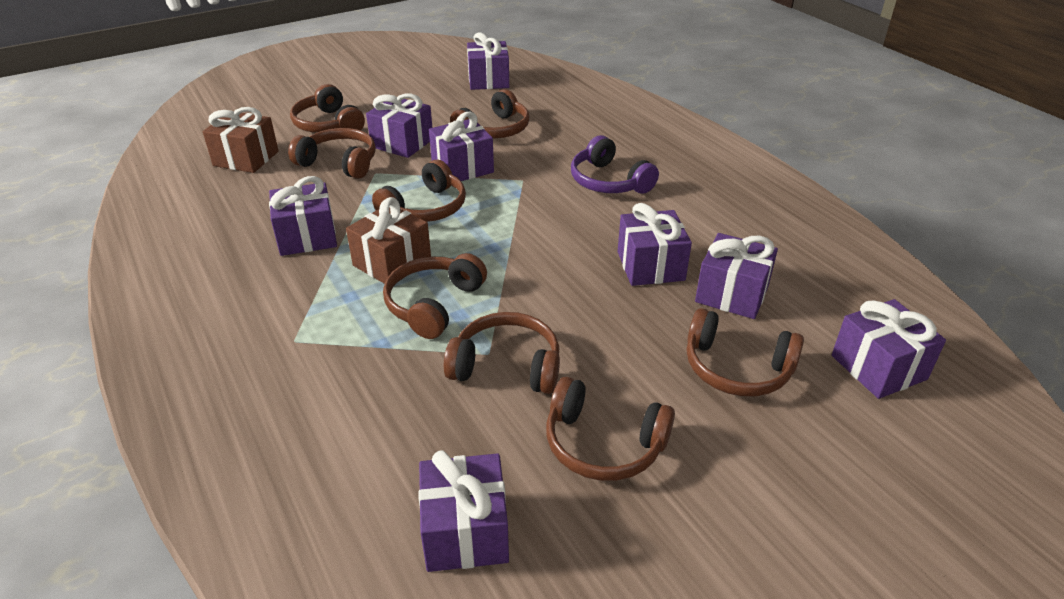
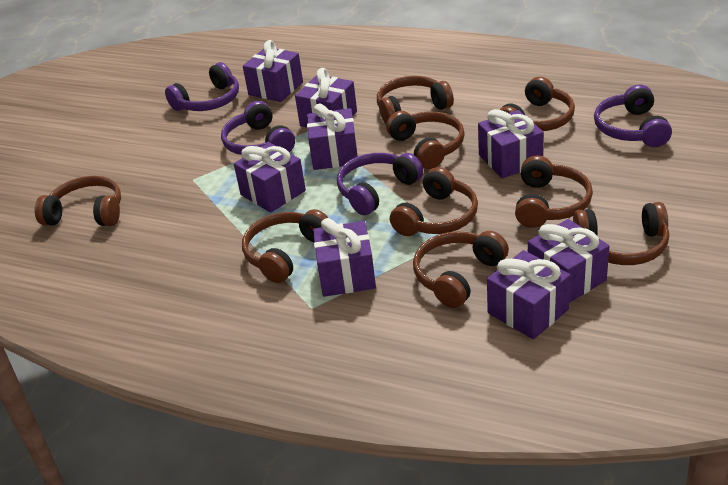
brown gift: 2 -> 0
brown headphones: 8 -> 9
purple headphones: 1 -> 4

